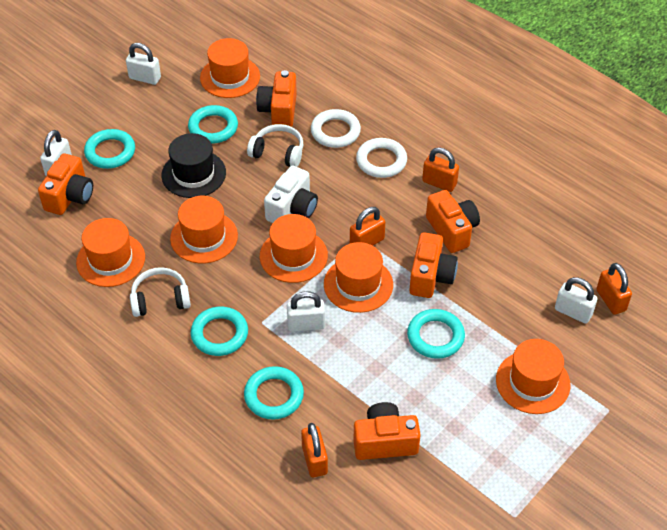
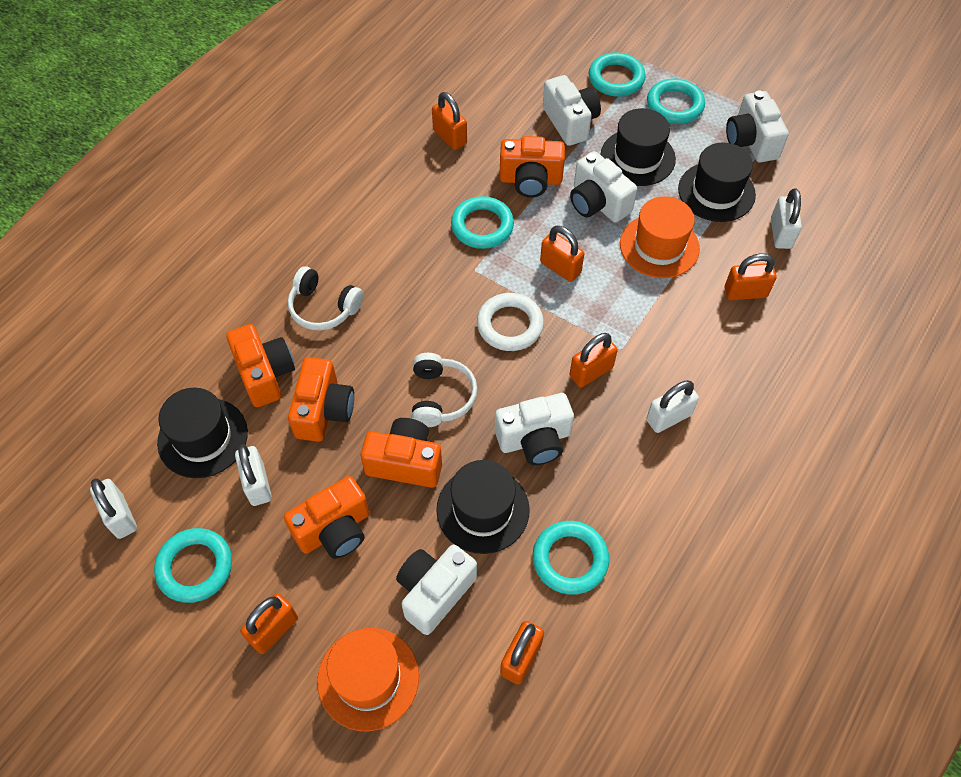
black hat: 1 -> 4
orange hat: 6 -> 2
orange padlock: 4 -> 6
white camera: 1 -> 5
white ring: 2 -> 1

